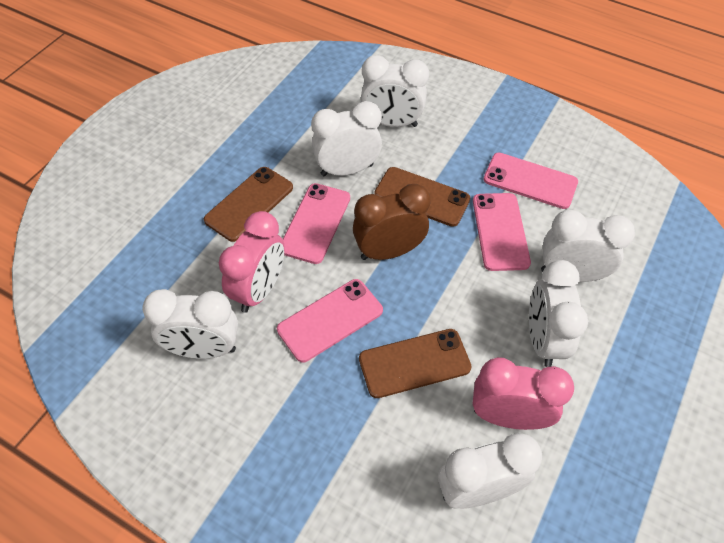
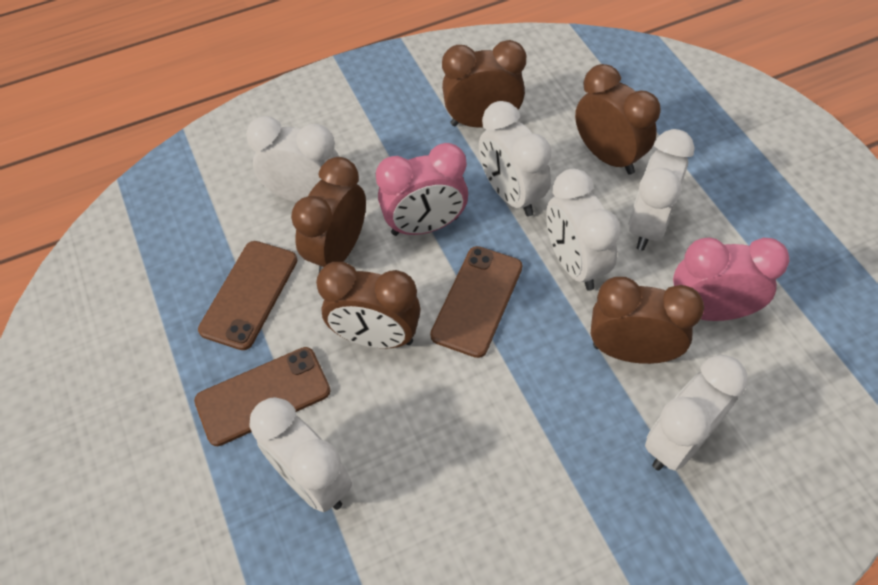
brown clock: 1 -> 5
pink phone: 4 -> 0

